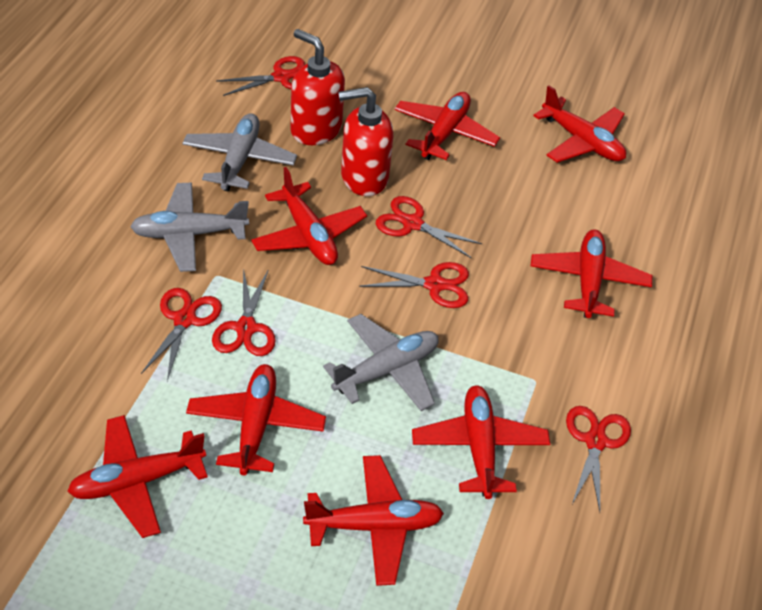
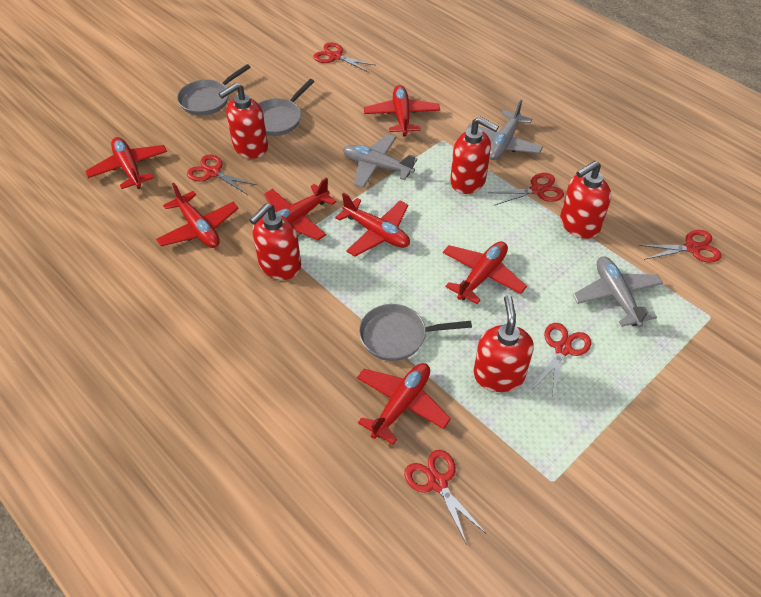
grey pan: 0 -> 3
red plane: 8 -> 7
red soap dispenser: 2 -> 5

